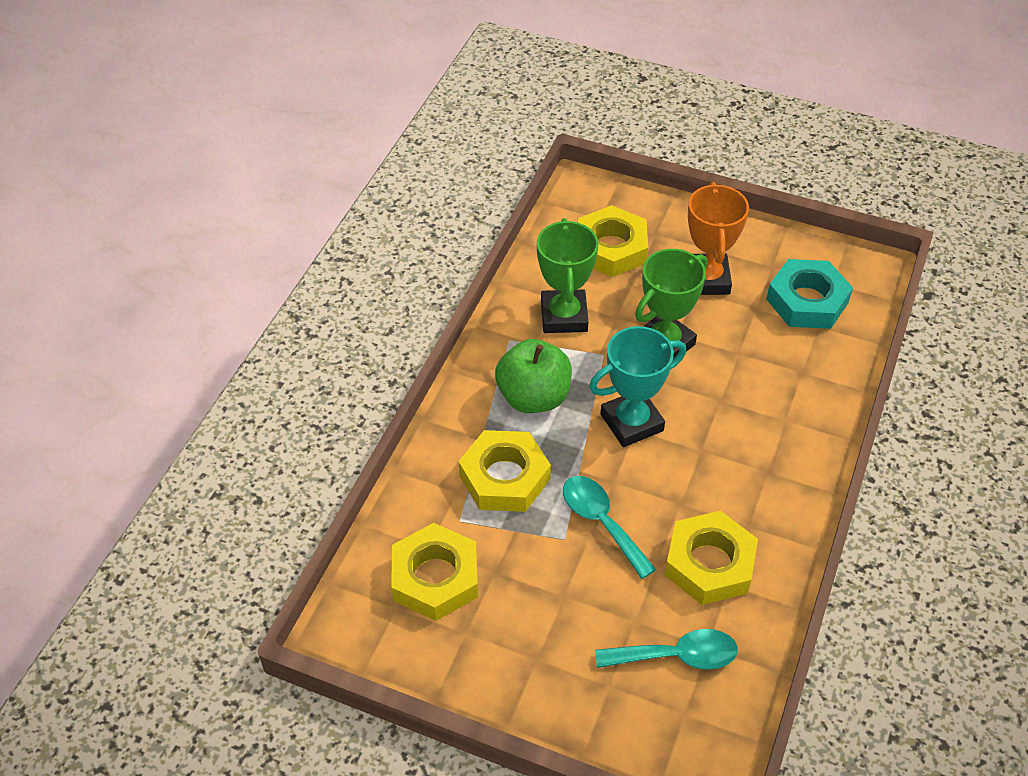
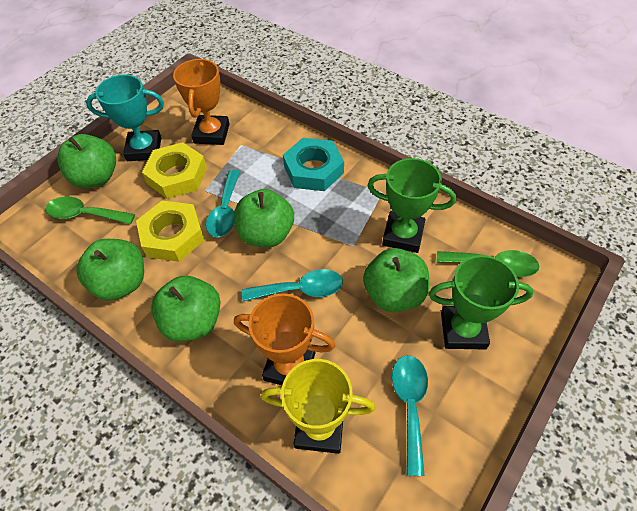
green apple: 1 -> 5
green spoon: 0 -> 2
orange trophy: 1 -> 2
turquoise spoon: 2 -> 3
yellow nut: 4 -> 2
yellow trophy: 0 -> 1

